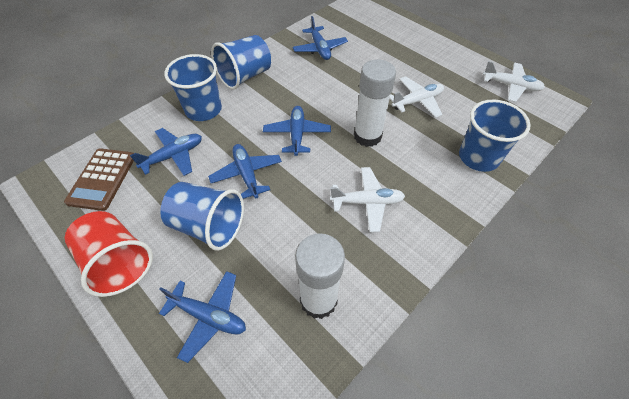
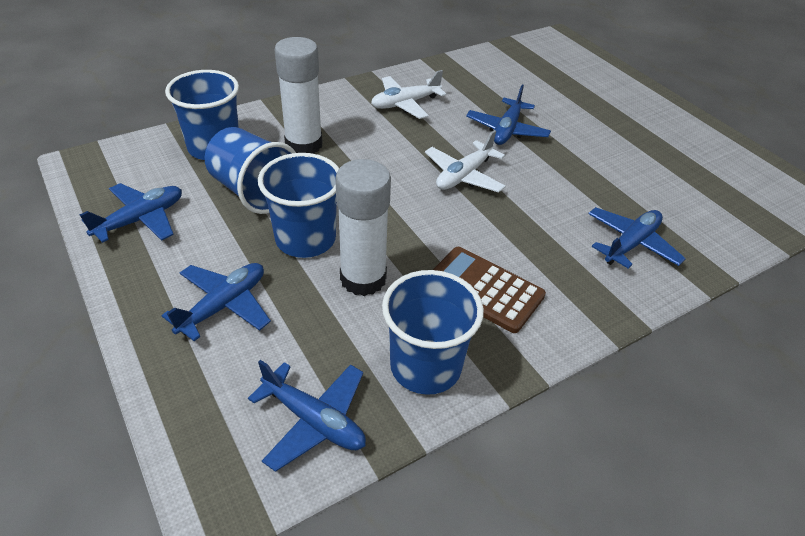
red cup: 1 -> 0
white plane: 3 -> 2

